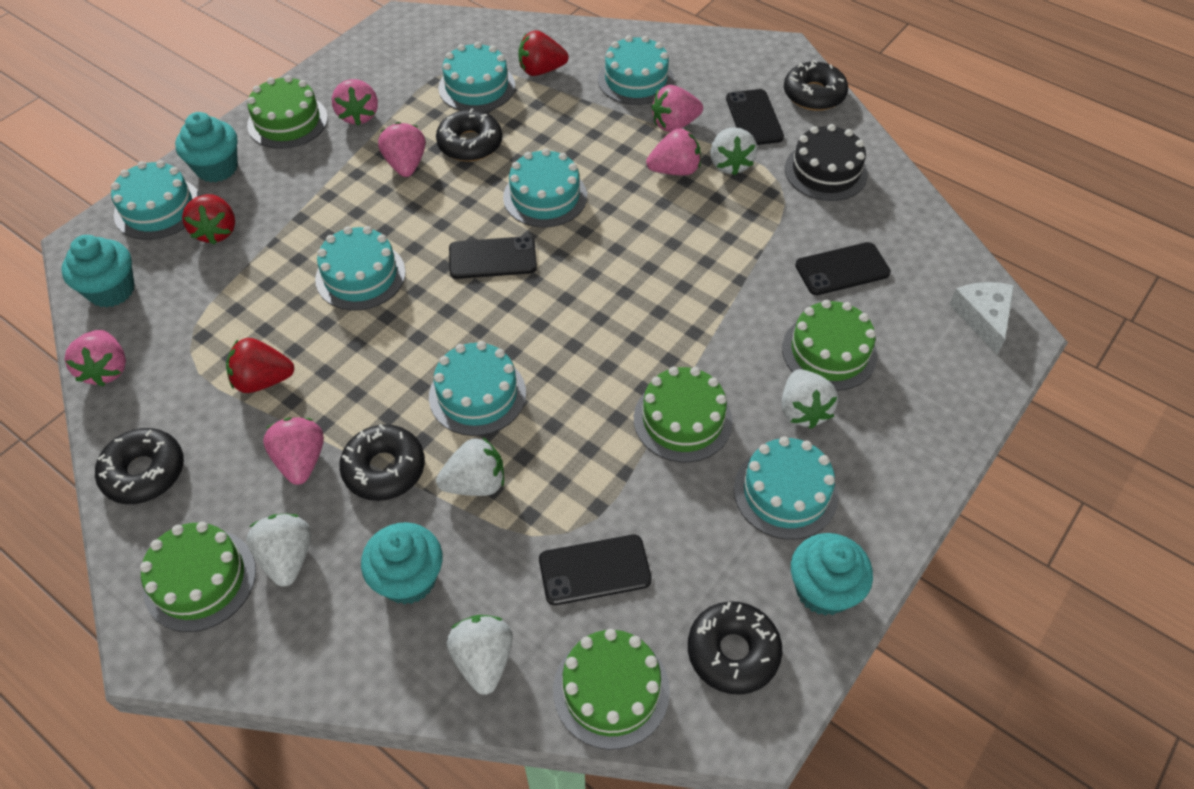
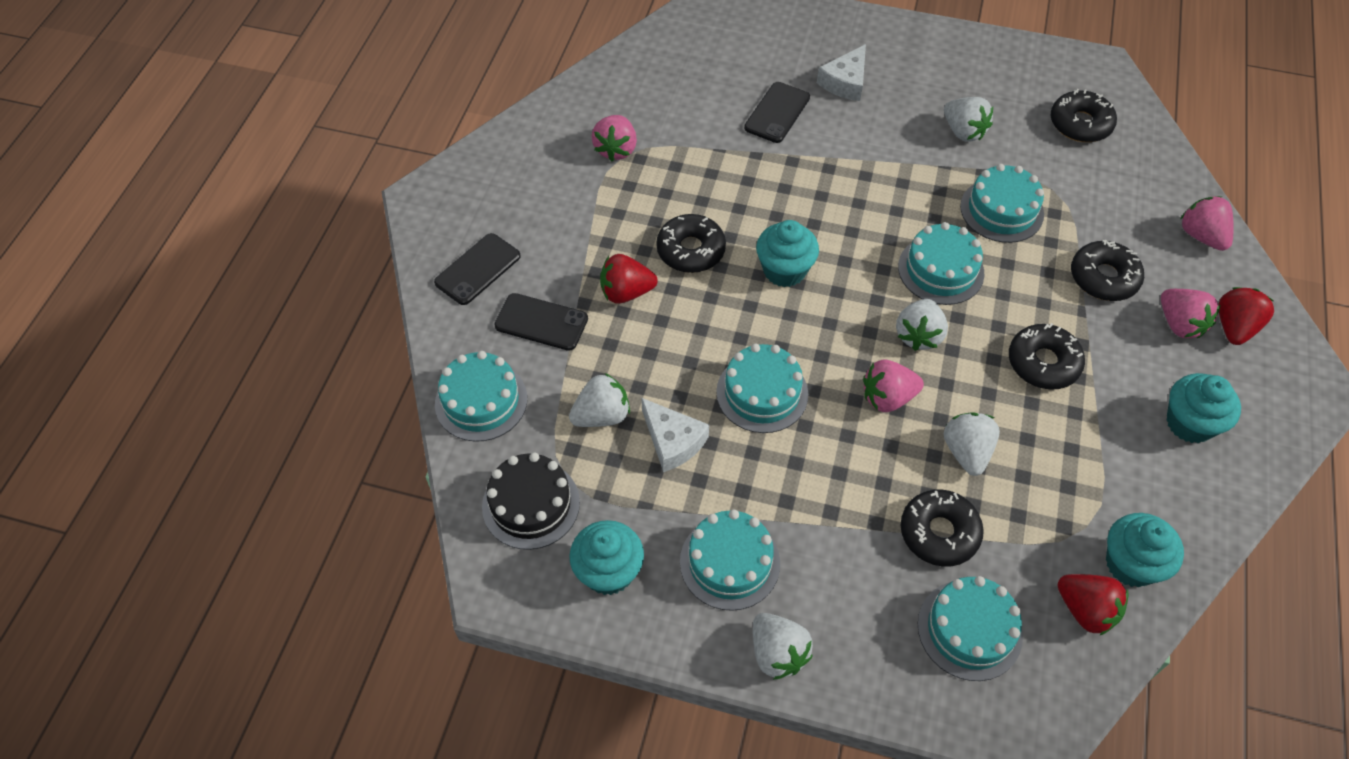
black phone: 4 -> 3
green cake: 5 -> 0
pink strawberry: 6 -> 4
turquoise cake: 7 -> 6
white cheese: 1 -> 2

